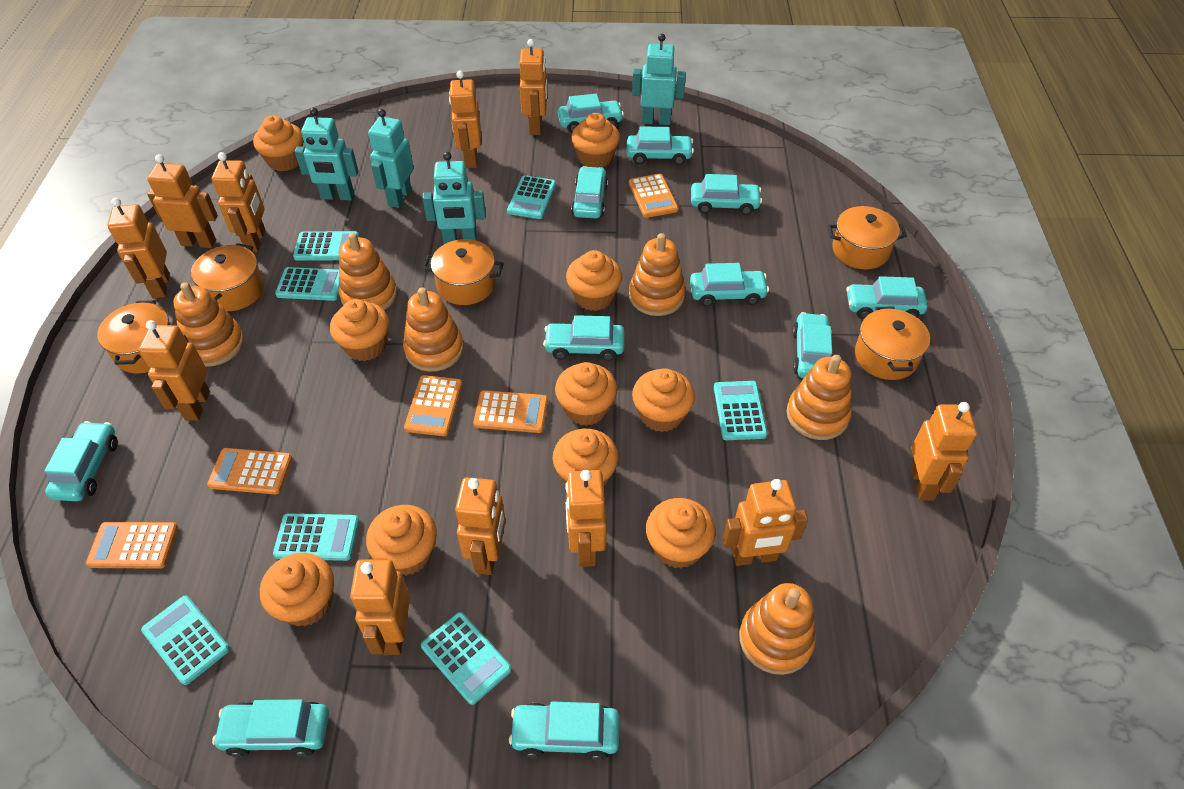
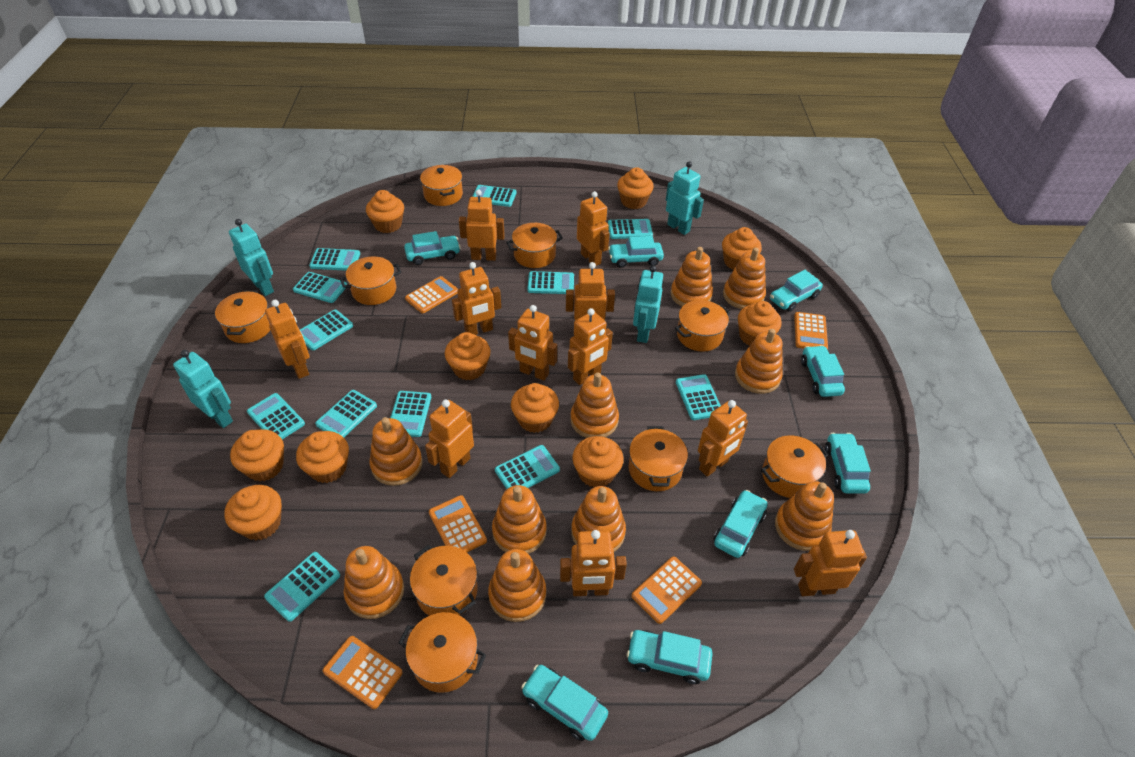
orange pot: 5 -> 9
orange stacking toy: 6 -> 10
turquoise calculator: 7 -> 12
turquoise car: 11 -> 8

